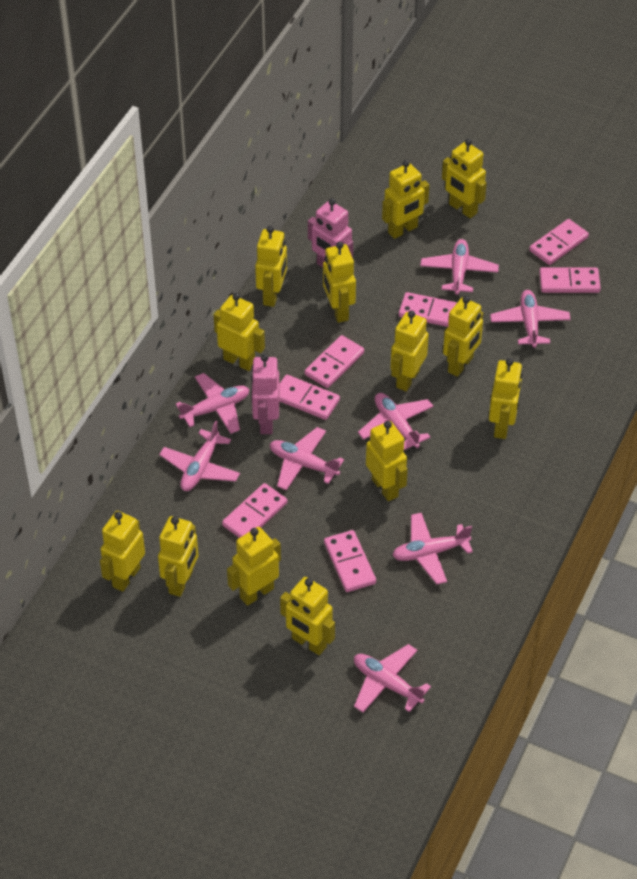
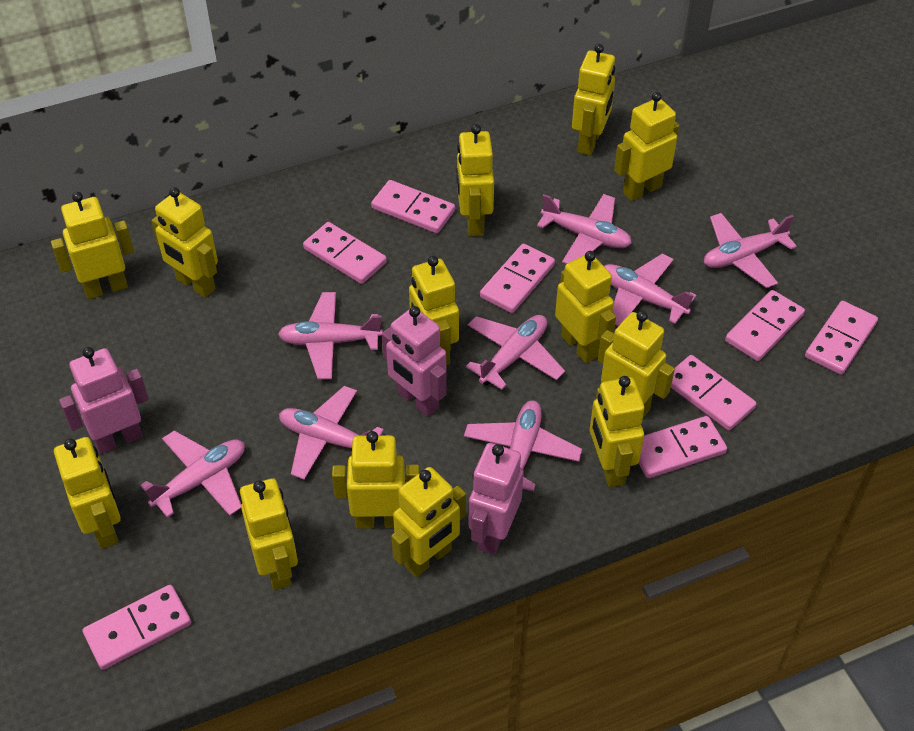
pink domino: 7 -> 8
pink robot: 2 -> 3

